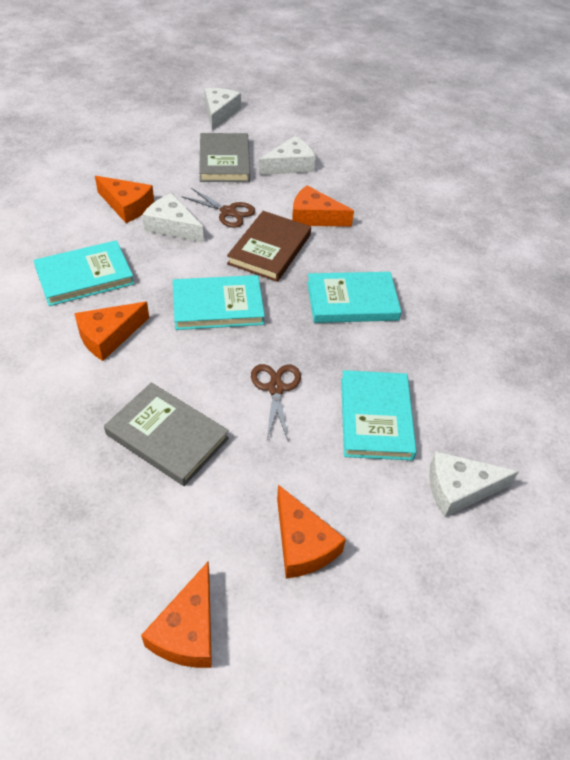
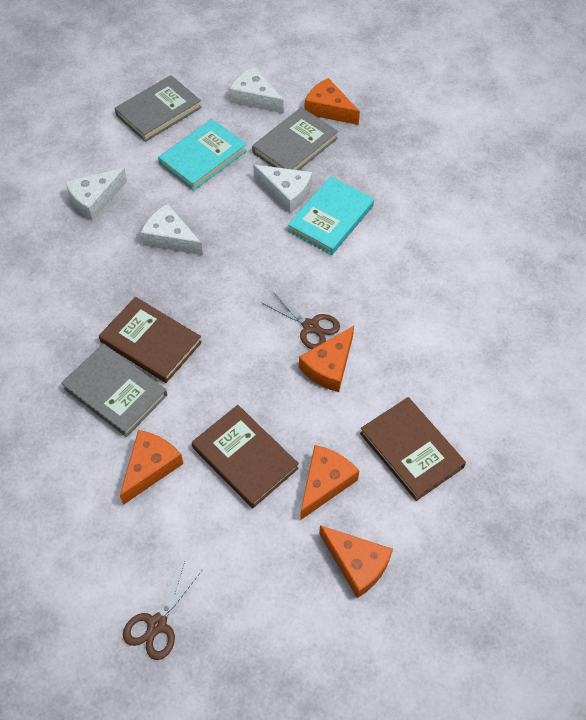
brown book: 1 -> 3
grey book: 2 -> 3
turquoise book: 4 -> 2

